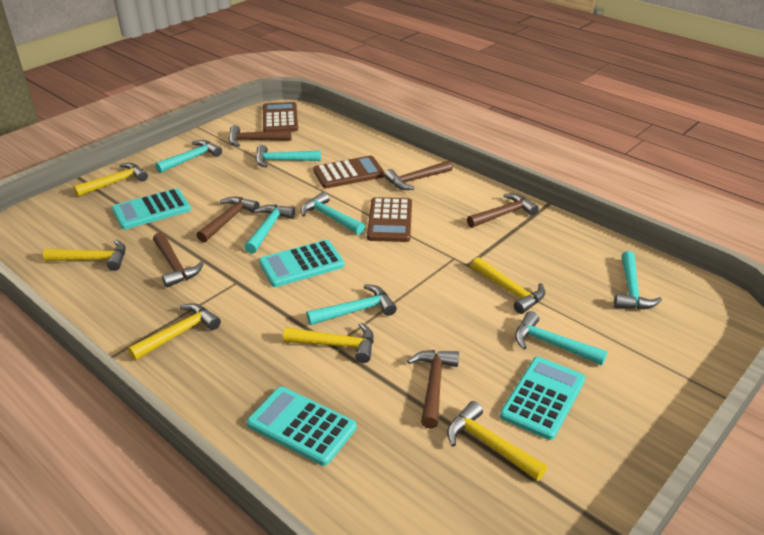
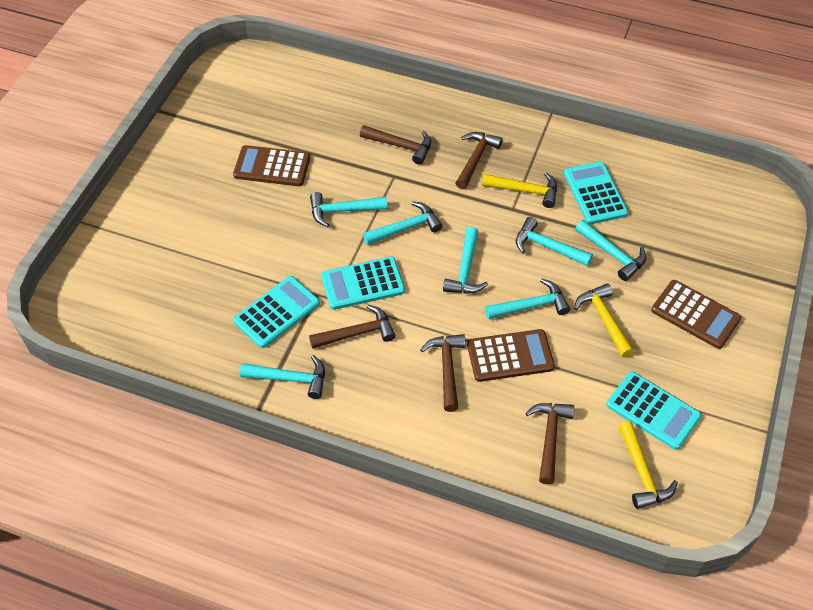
brown hammer: 6 -> 5
yellow hammer: 6 -> 3

